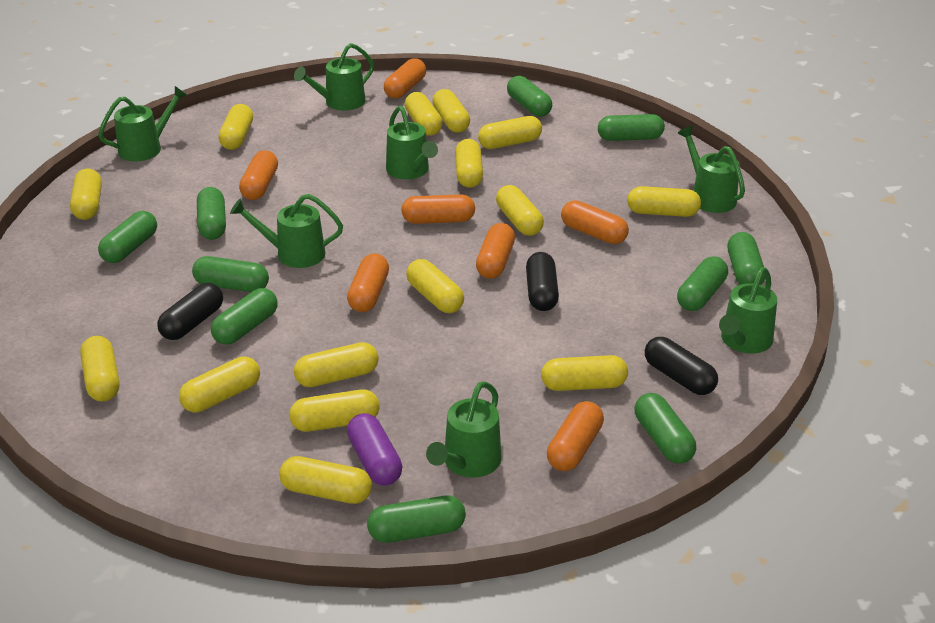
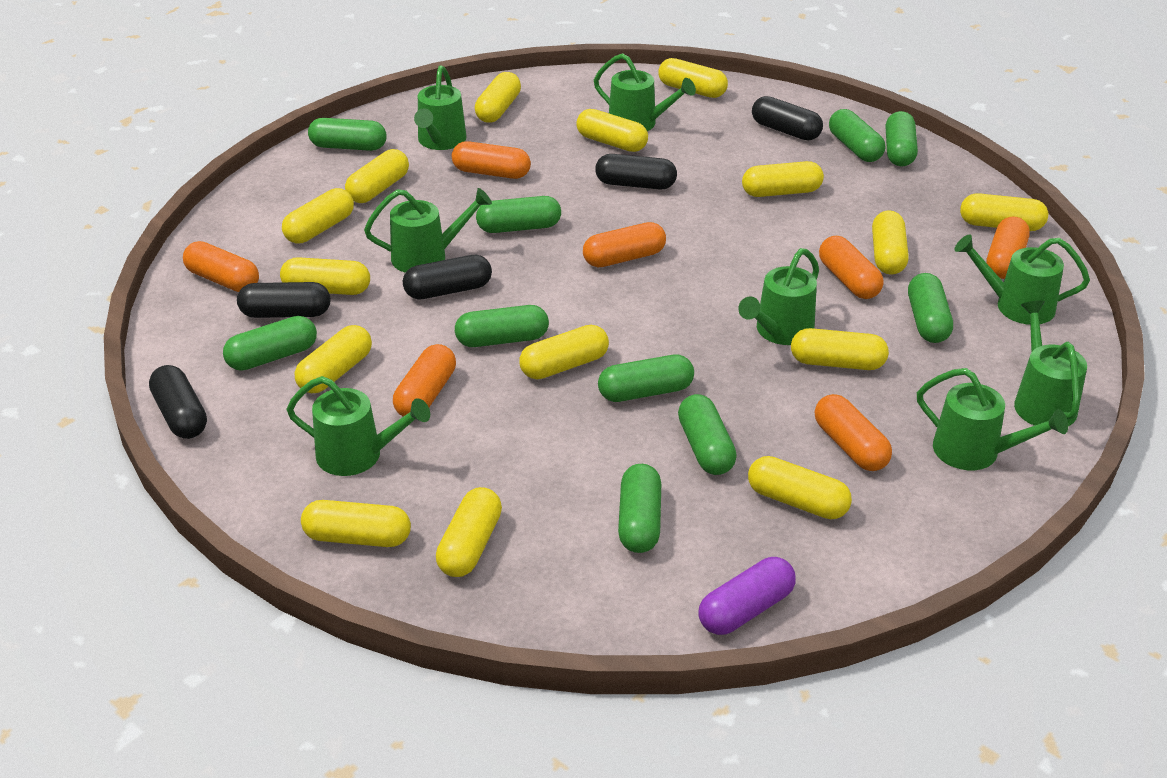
black capsule: 3 -> 5
green watering can: 7 -> 8

